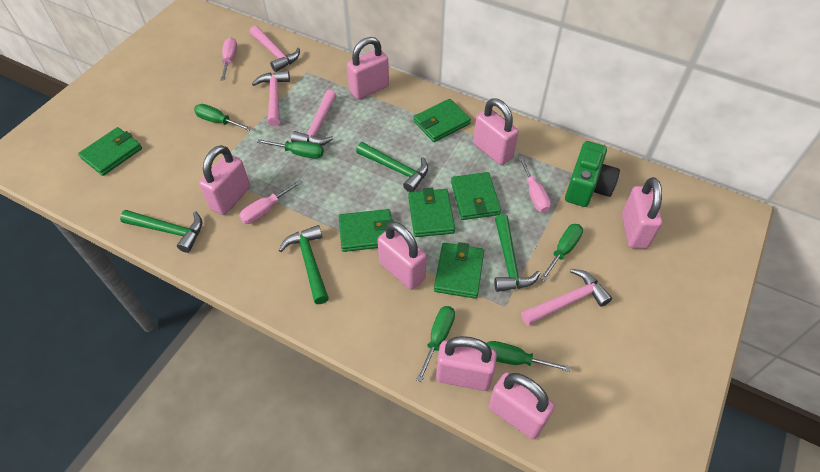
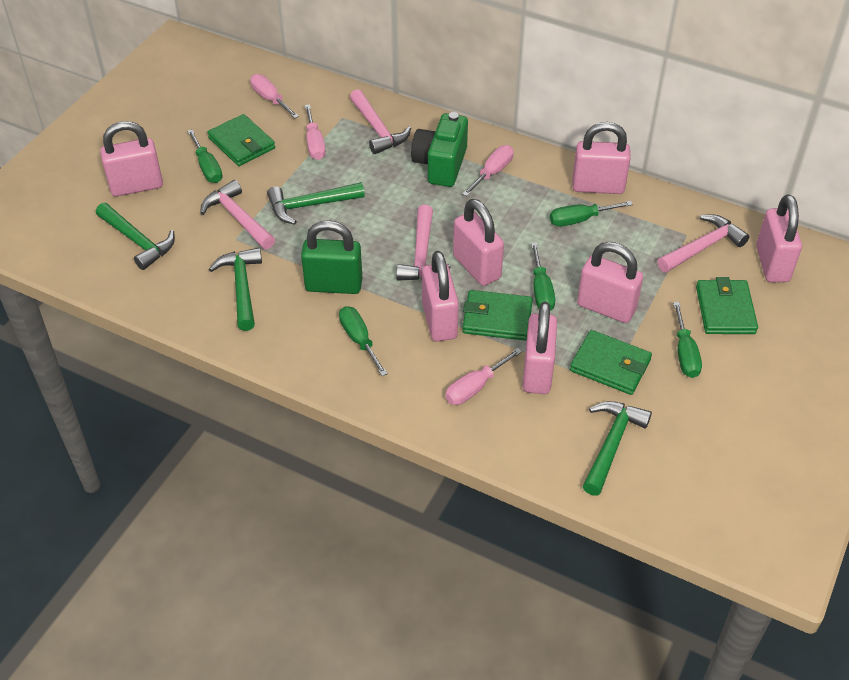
green padlock: 0 -> 1
green wallet: 6 -> 4
pink screwdriver: 3 -> 4

